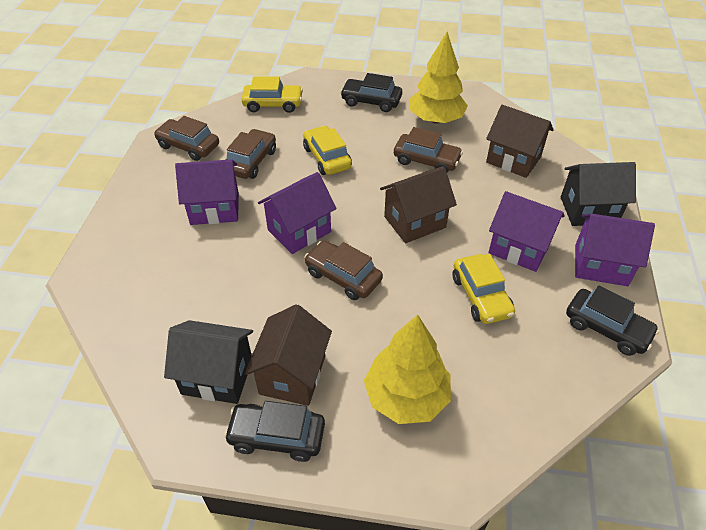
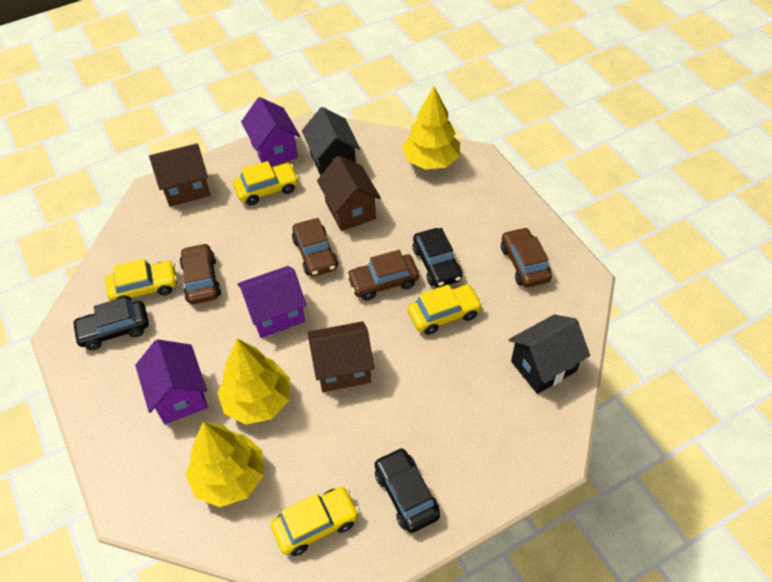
purple house: 4 -> 3
yellow car: 3 -> 4
yellow tree: 2 -> 3

